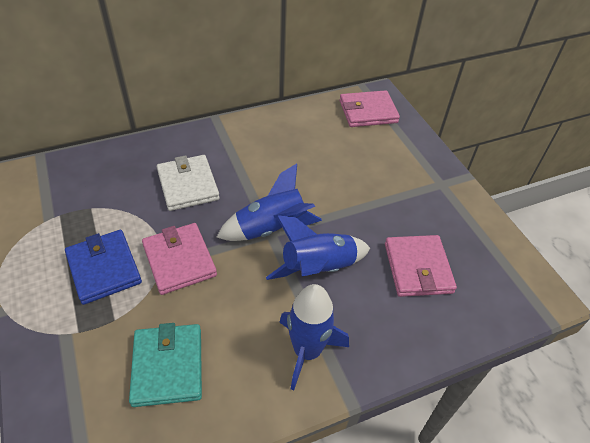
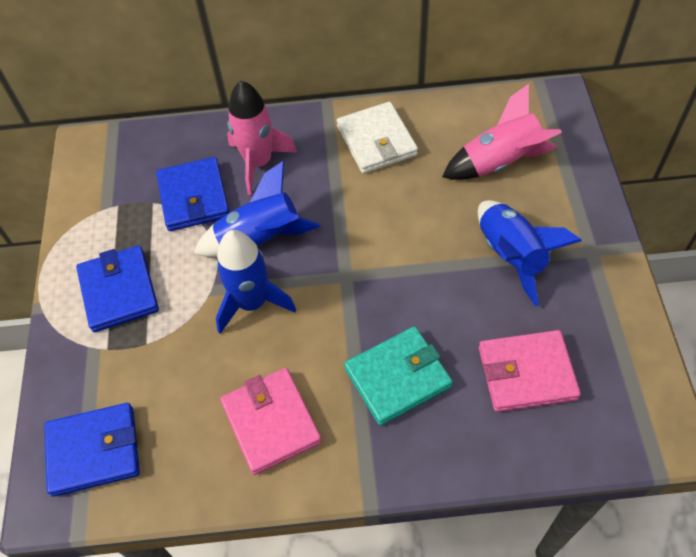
blue wallet: 1 -> 3
pink rocket: 0 -> 2
pink wallet: 3 -> 2

